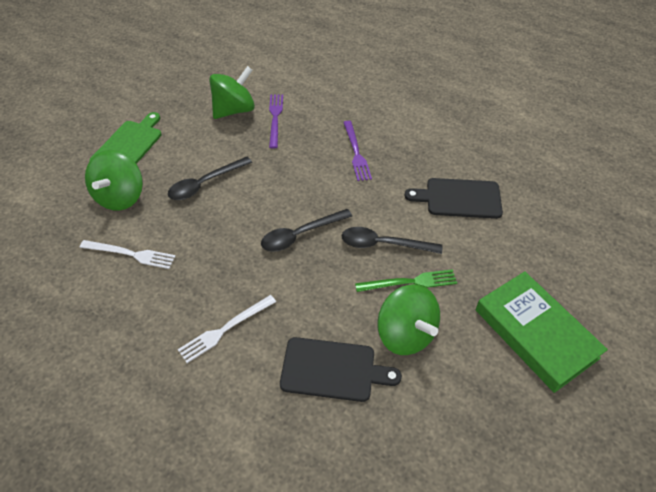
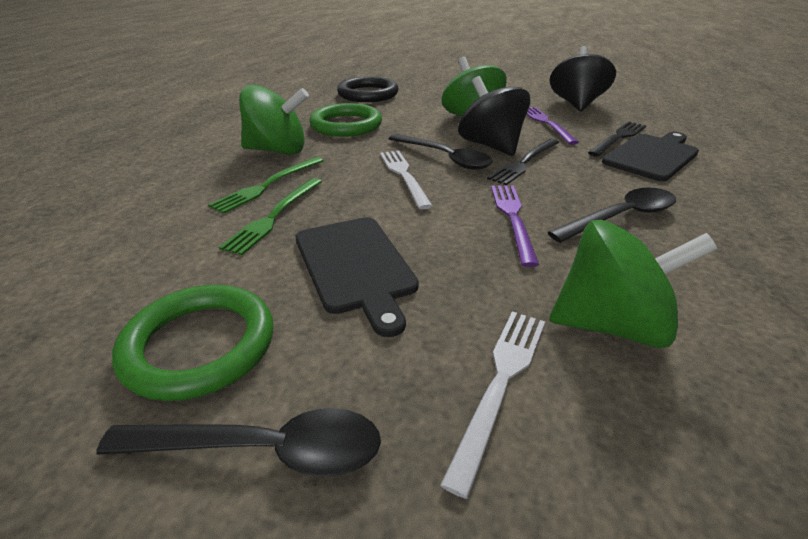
black fork: 0 -> 2
black ring: 0 -> 1
black spinning top: 0 -> 2
green book: 1 -> 0
green cutting board: 1 -> 0
green fork: 1 -> 2
green ring: 0 -> 2

